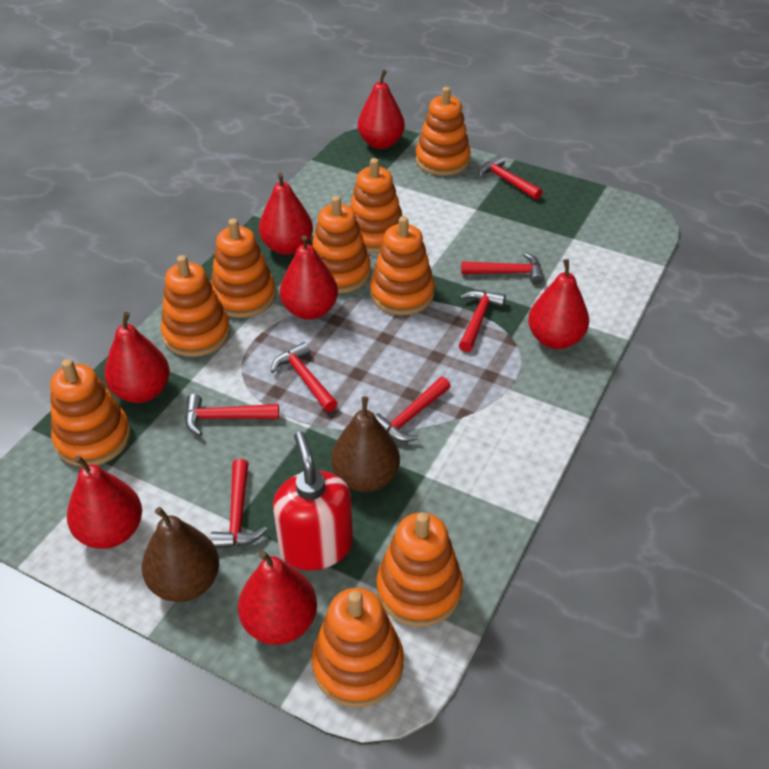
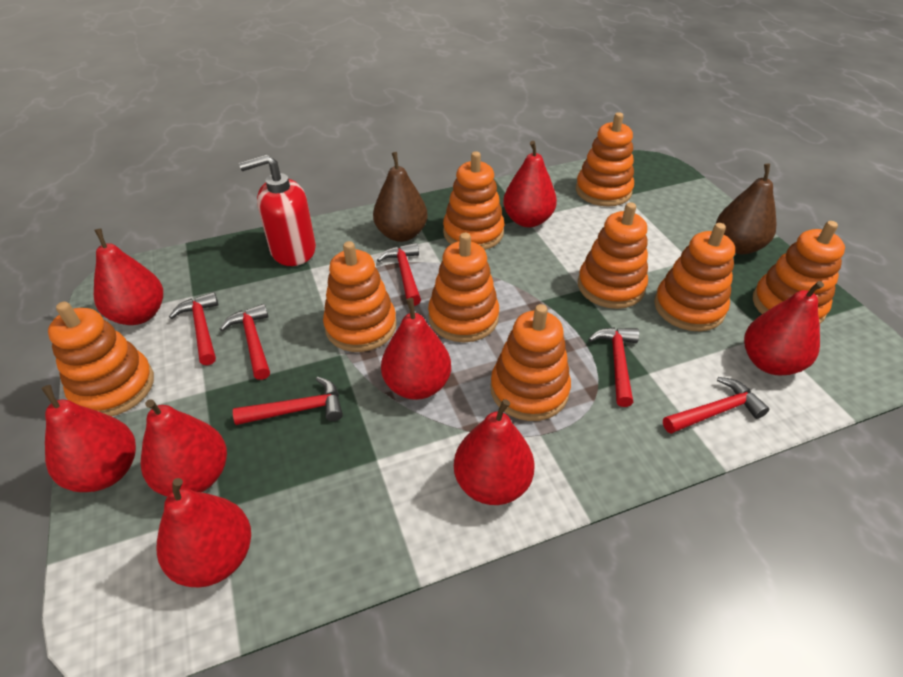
red hammer: 7 -> 6
red pear: 7 -> 8

